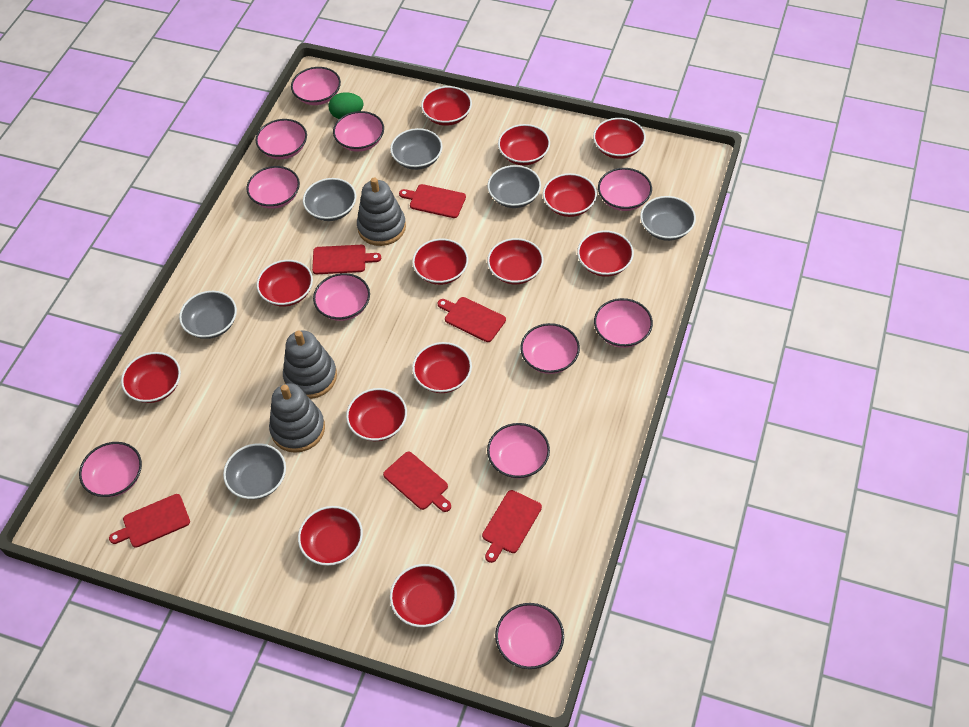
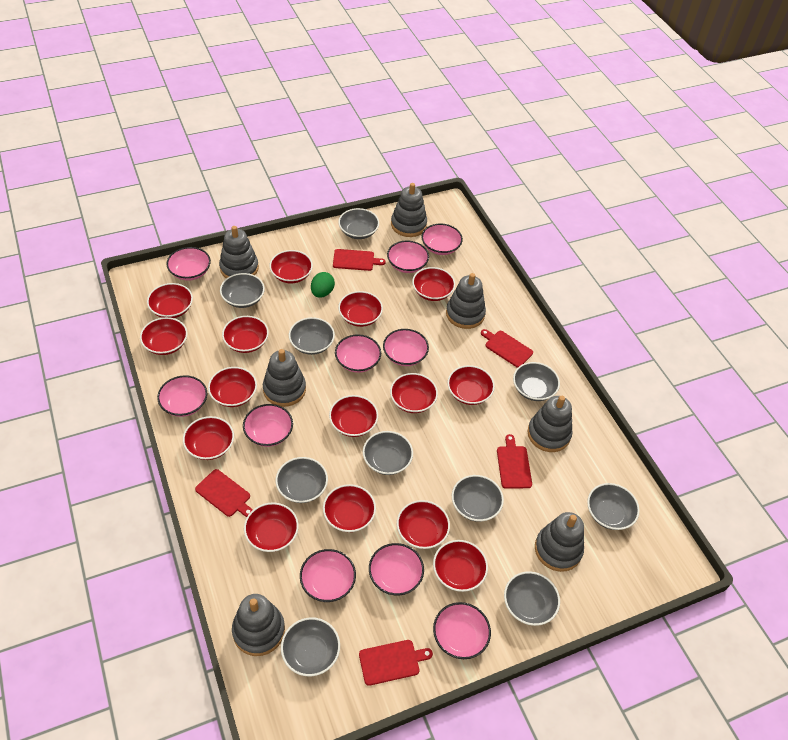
grey bowl: 6 -> 10
grey stacking toy: 3 -> 7
pink bowl: 11 -> 10
red bowl: 13 -> 15
red cutting board: 6 -> 5

